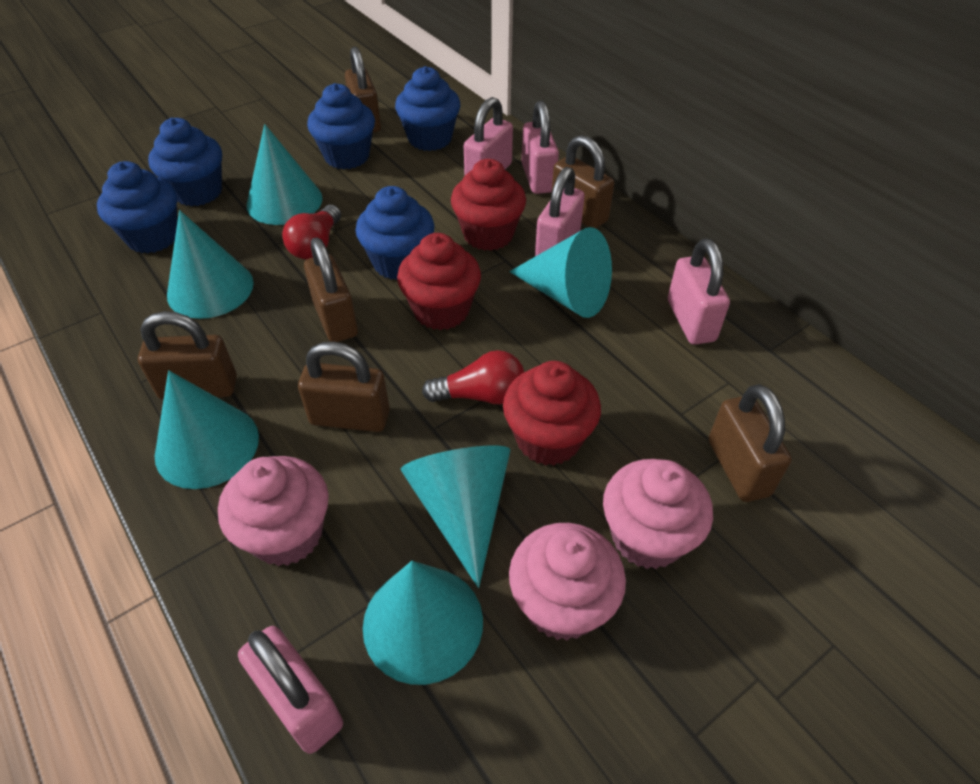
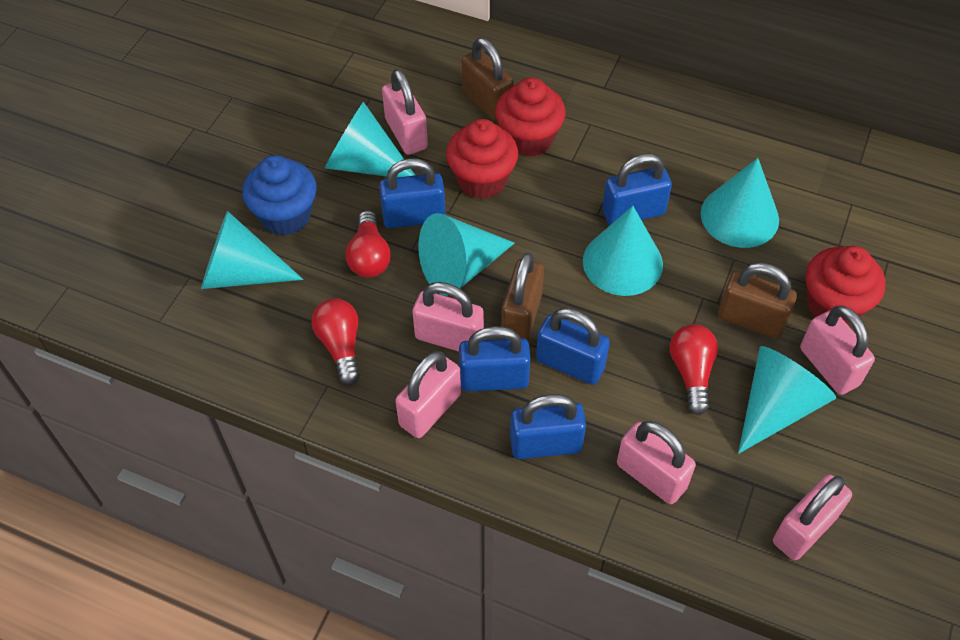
blue cupcake: 5 -> 1
blue padlock: 0 -> 5
brown padlock: 6 -> 3
pink cupcake: 3 -> 0
pink padlock: 5 -> 6
red light bulb: 2 -> 3

